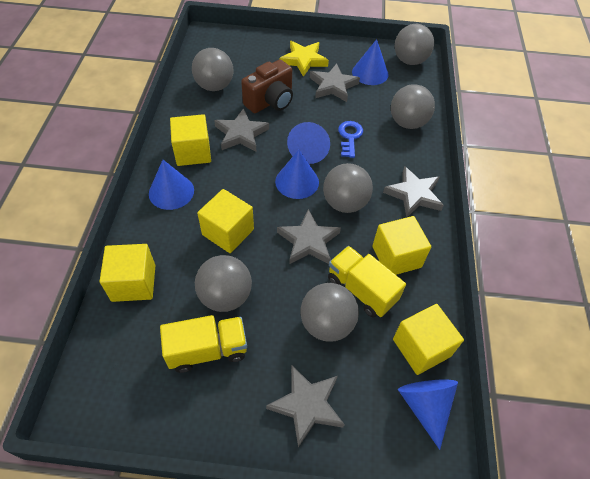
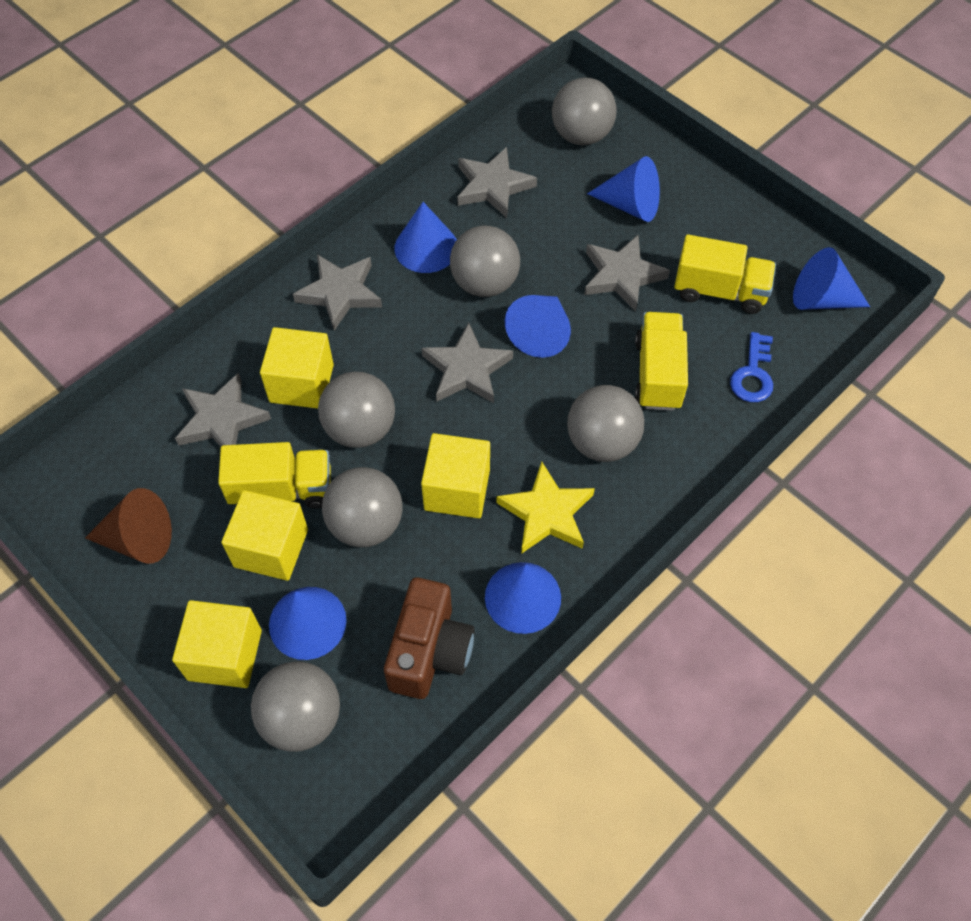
blue cone: 5 -> 6
brown cone: 0 -> 1
yellow cube: 5 -> 4
yellow truck: 2 -> 3

